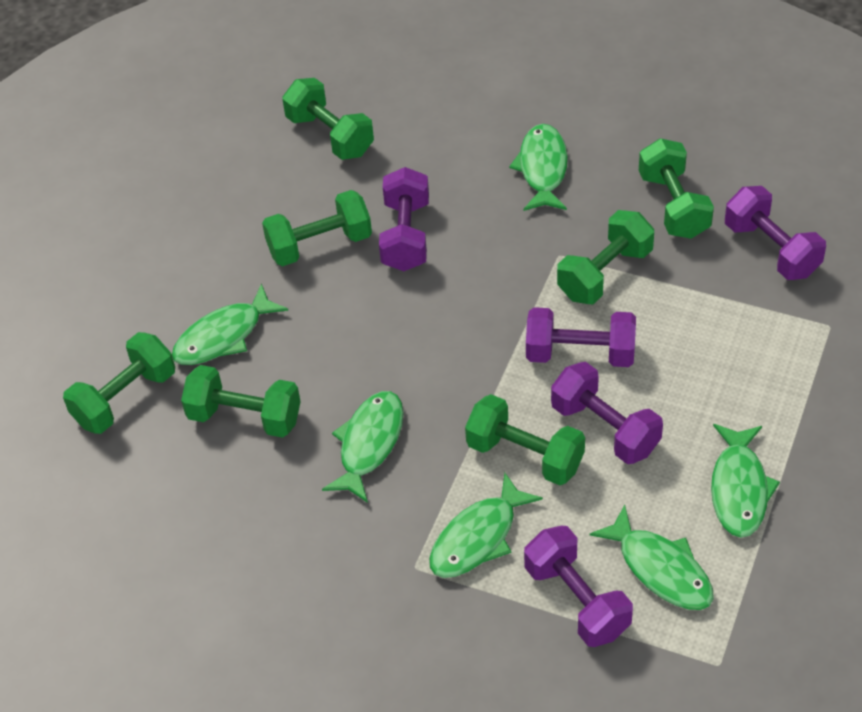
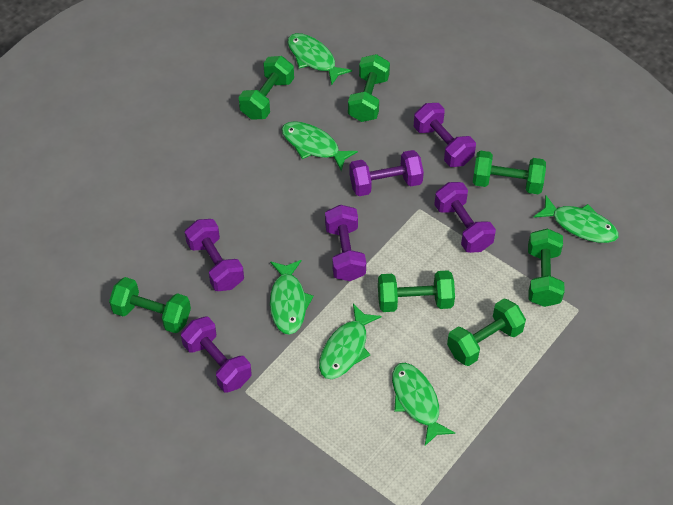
purple dumbbell: 5 -> 6

